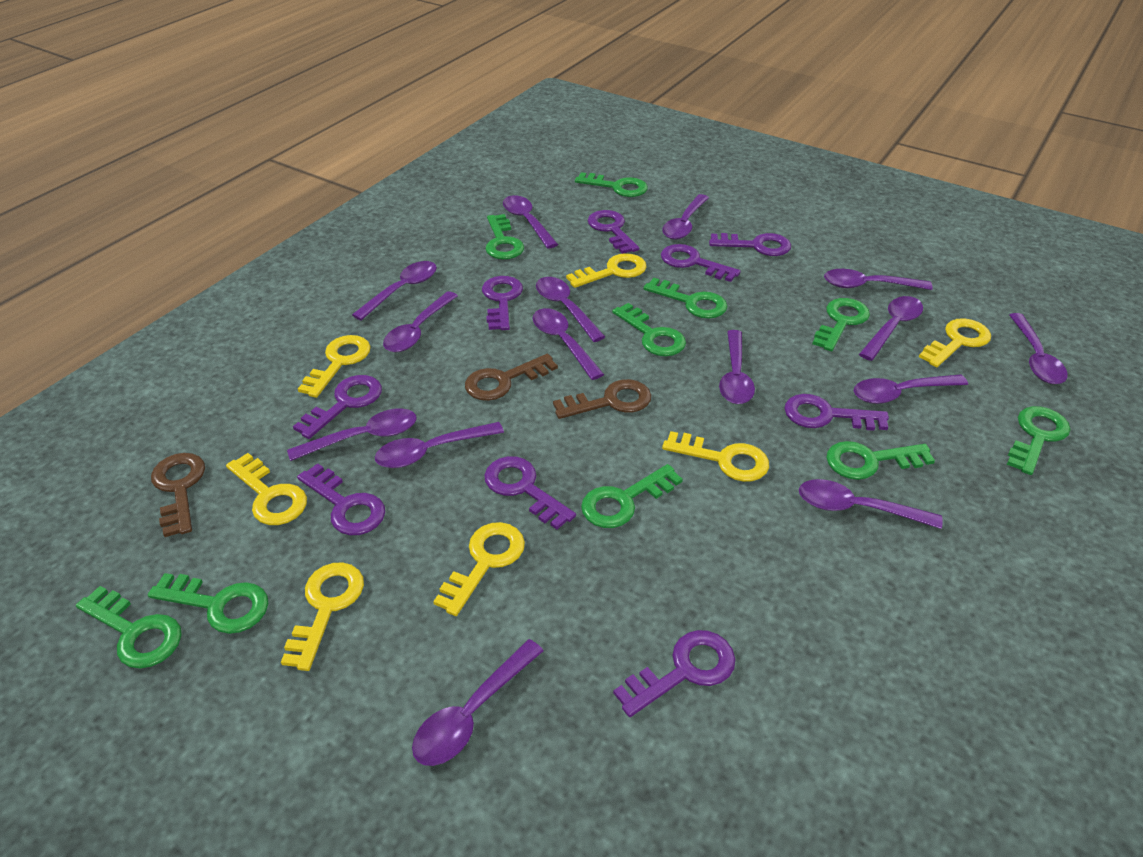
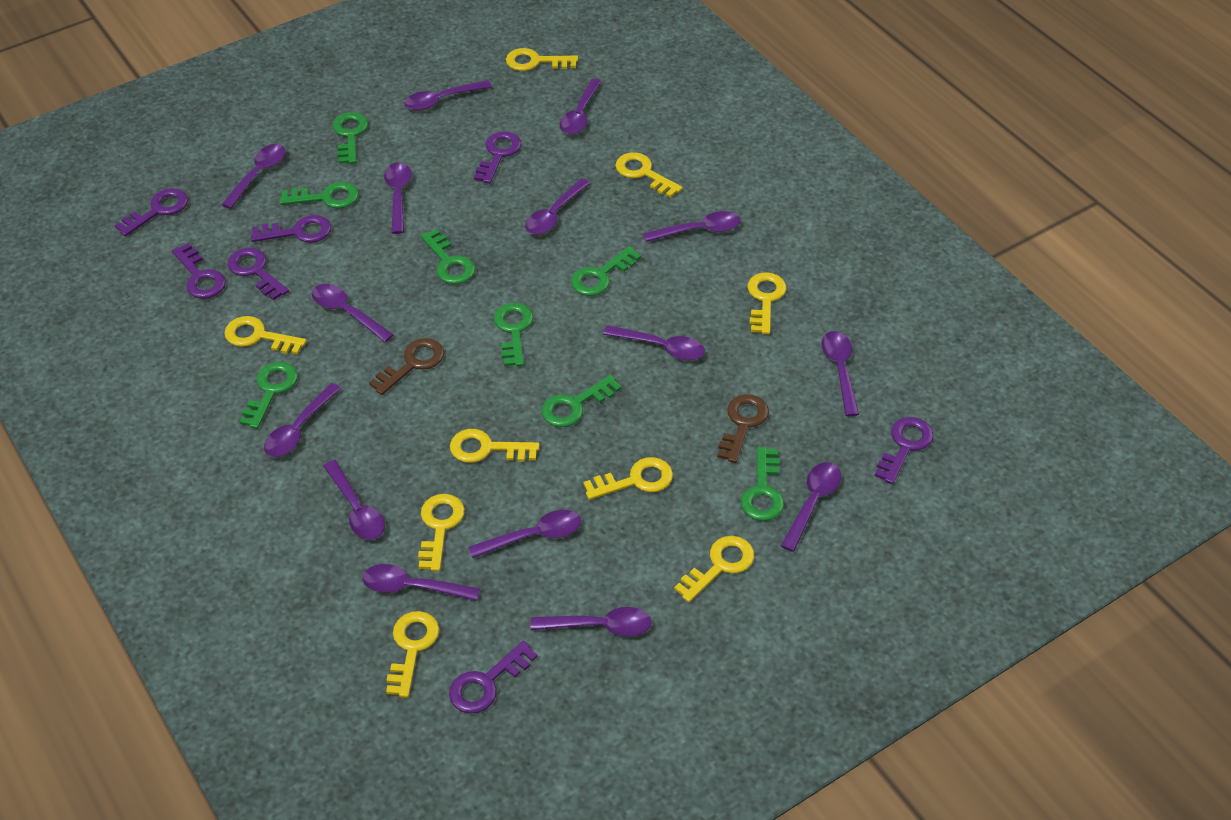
brown key: 3 -> 2
green key: 10 -> 8
purple key: 9 -> 7
yellow key: 7 -> 9

